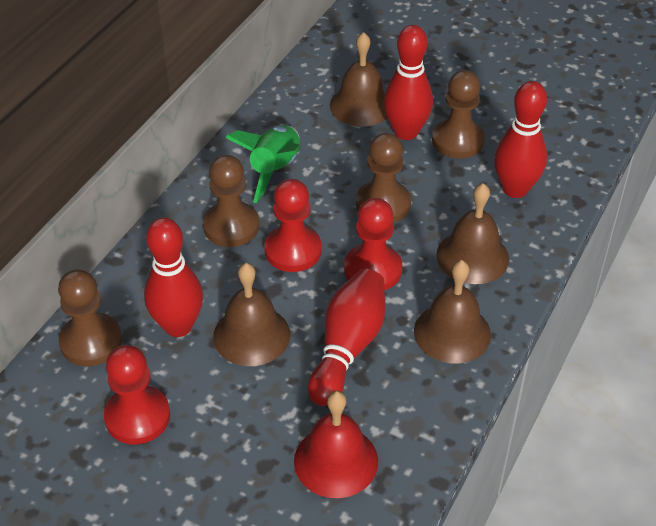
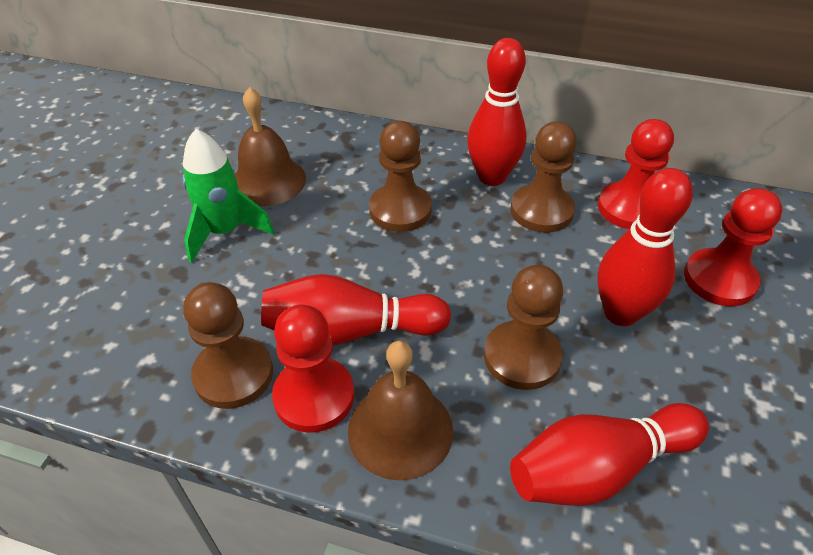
brown bell: 4 -> 2
red bell: 1 -> 0

